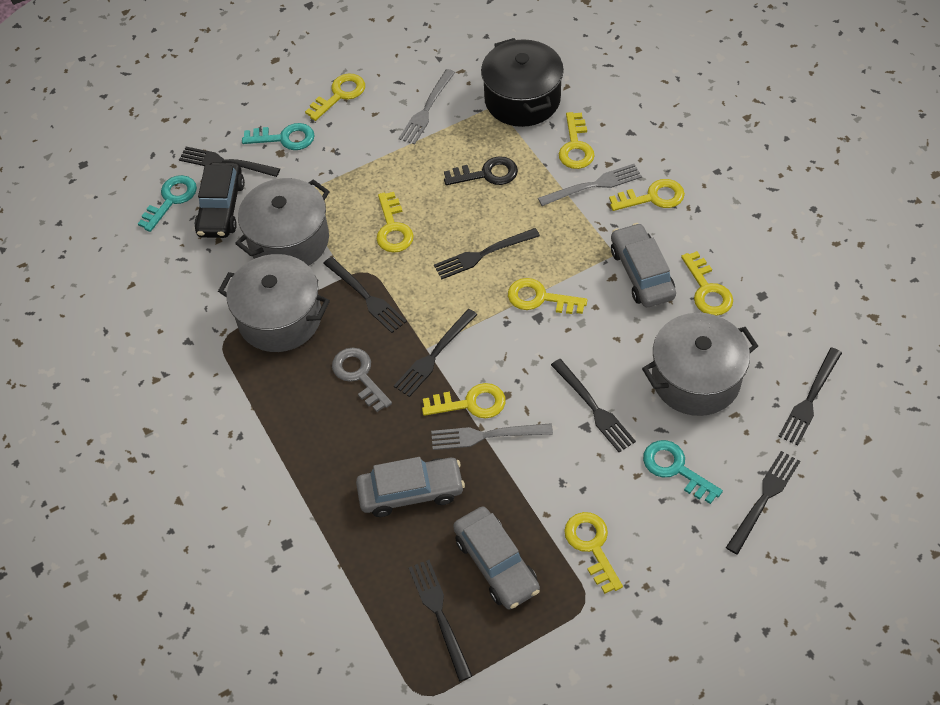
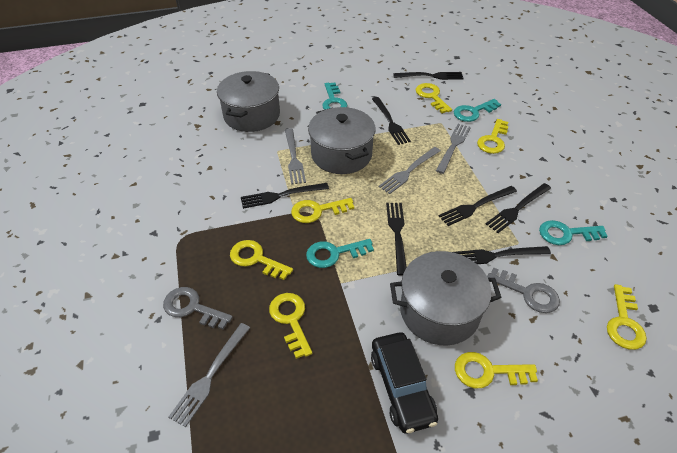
black fork: 8 -> 7
black key: 1 -> 0
black pot: 1 -> 0
grey car: 3 -> 0
grey fork: 3 -> 4
grey key: 1 -> 2
turquoise key: 3 -> 4
yellow key: 8 -> 7

